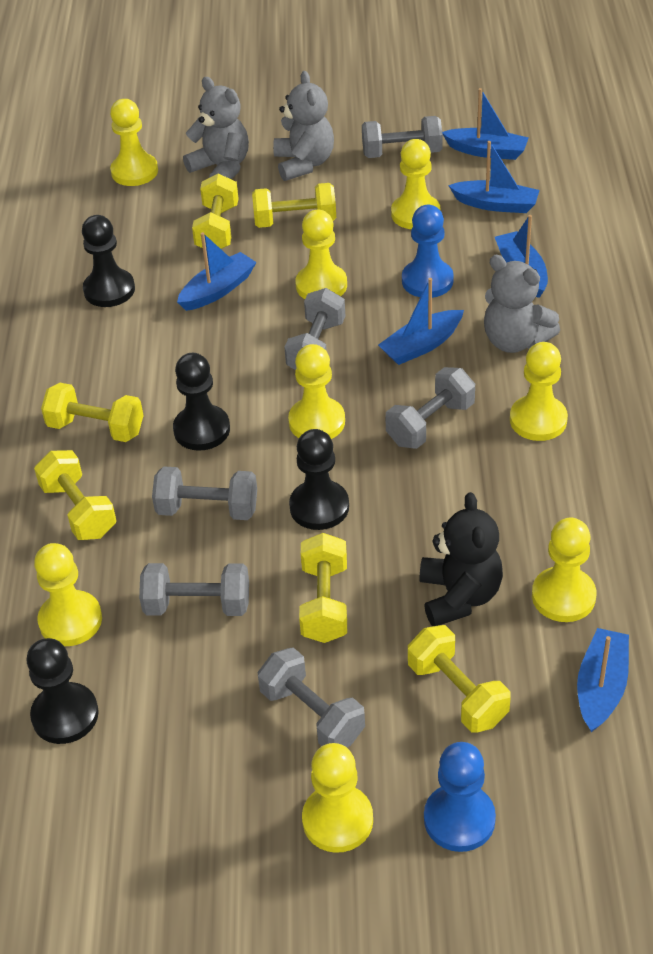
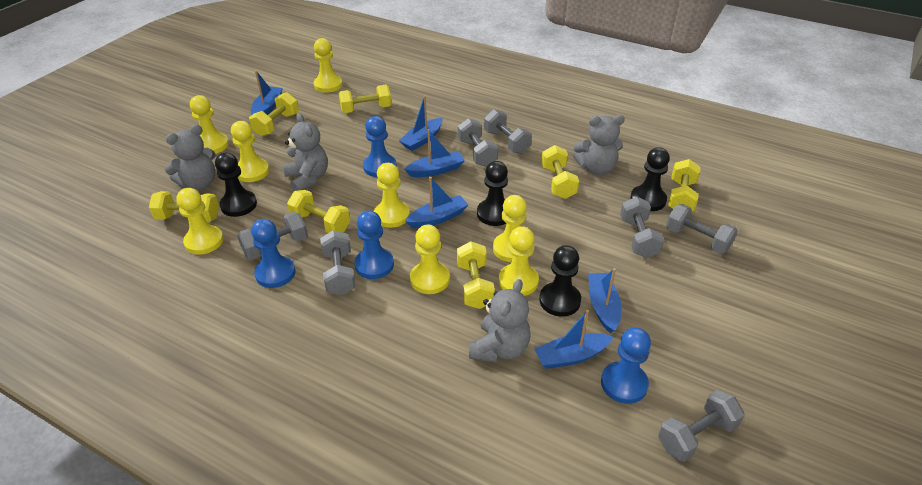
black teddy bear: 1 -> 0
blue pawn: 2 -> 4
grey dumbbell: 6 -> 7
grey teddy bear: 3 -> 4
yellow dumbbell: 6 -> 7

